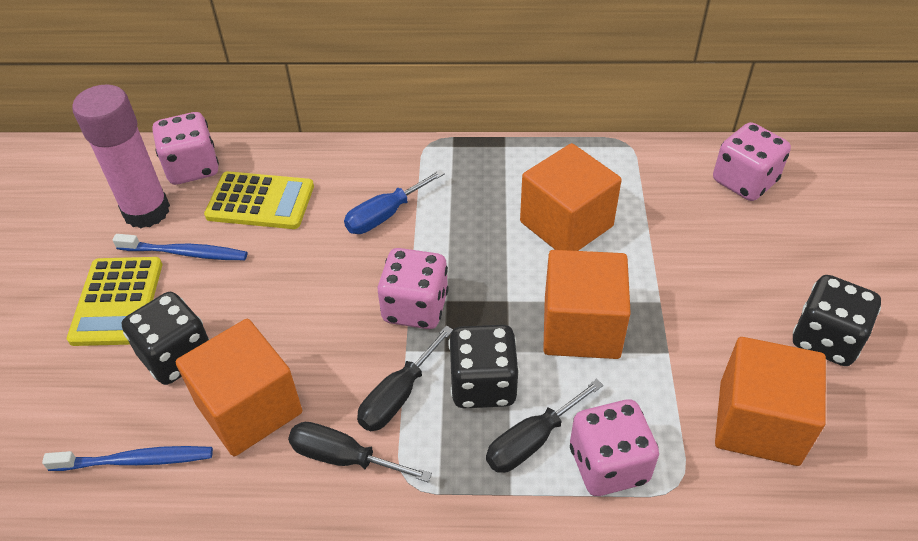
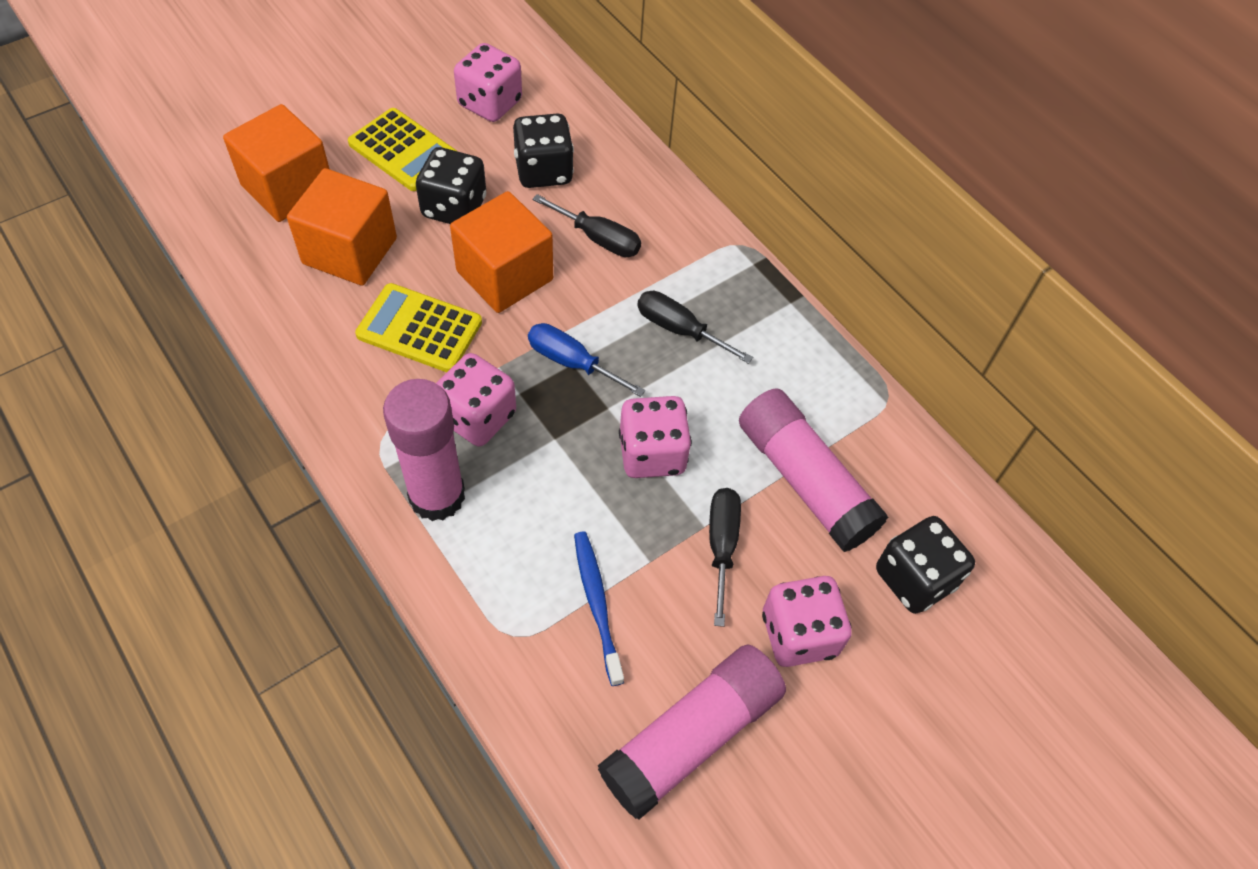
blue toothbrush: 2 -> 1
orange cube: 4 -> 3
pink glue stick: 1 -> 3

